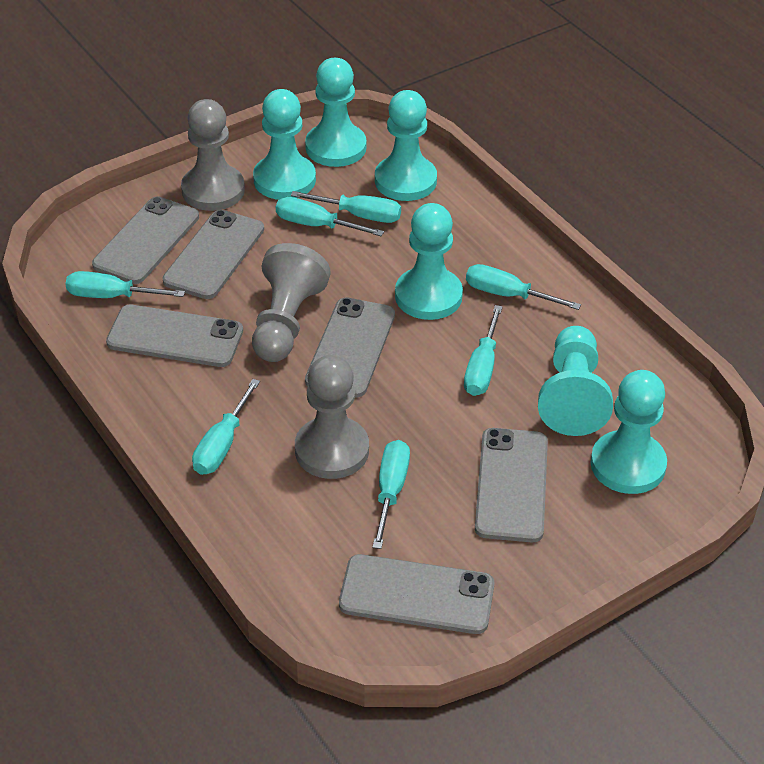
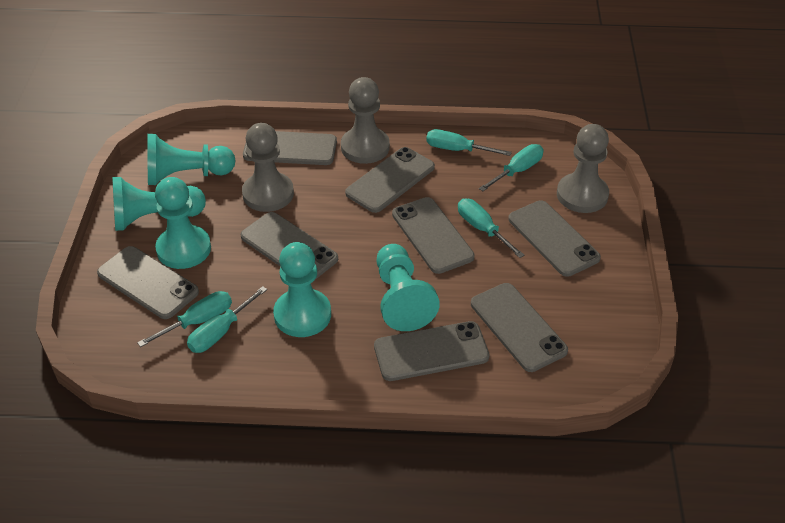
grey phone: 6 -> 8
turquoise pawn: 6 -> 5
turquoise screwdriver: 7 -> 5

